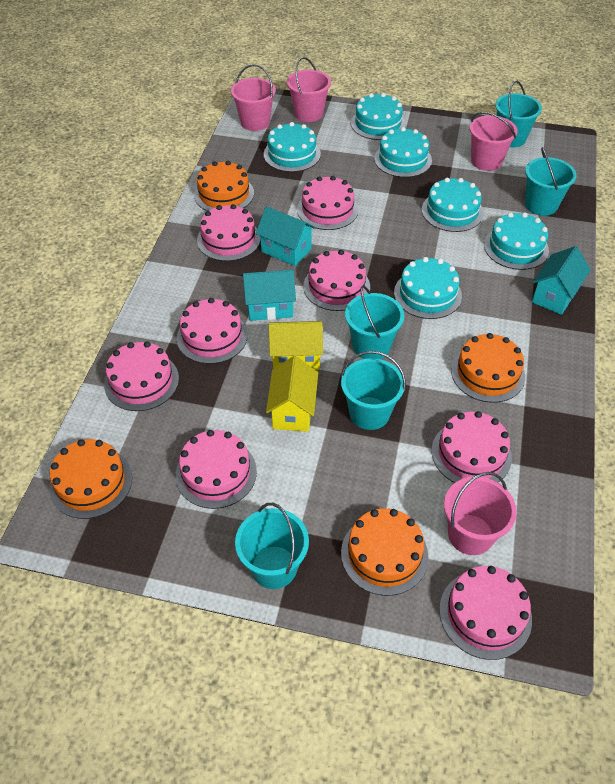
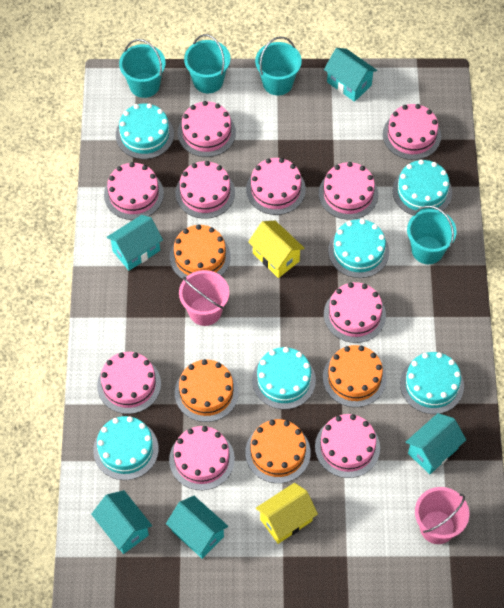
pink bucket: 4 -> 2
pink cake: 8 -> 10
turquoise bucket: 5 -> 4
turquoise house: 3 -> 5

